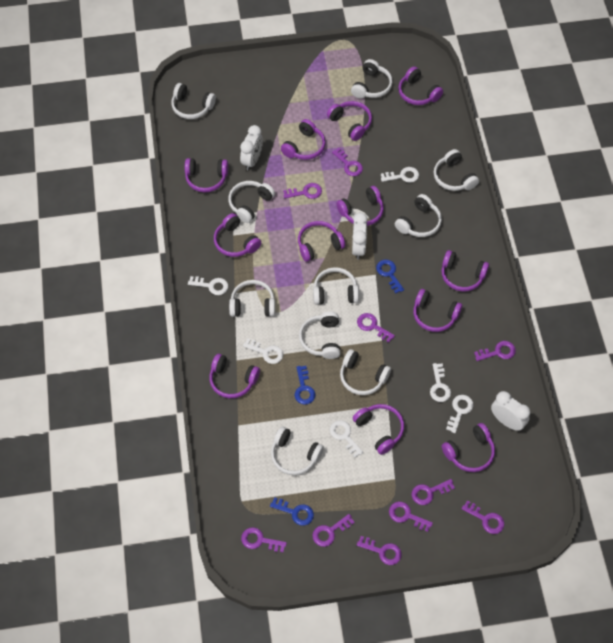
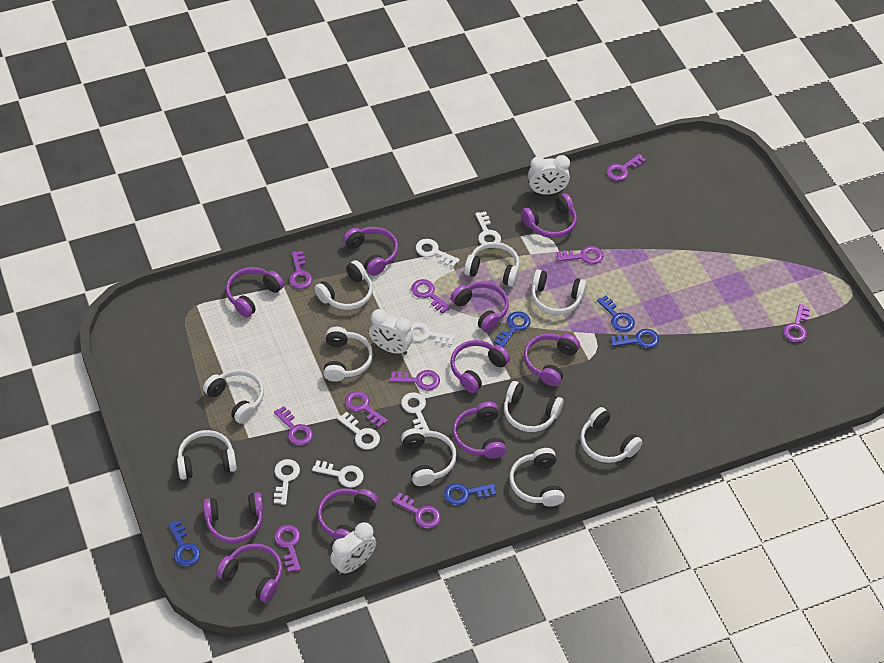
blue key: 3 -> 5
purple headphones: 12 -> 10
white key: 6 -> 7

